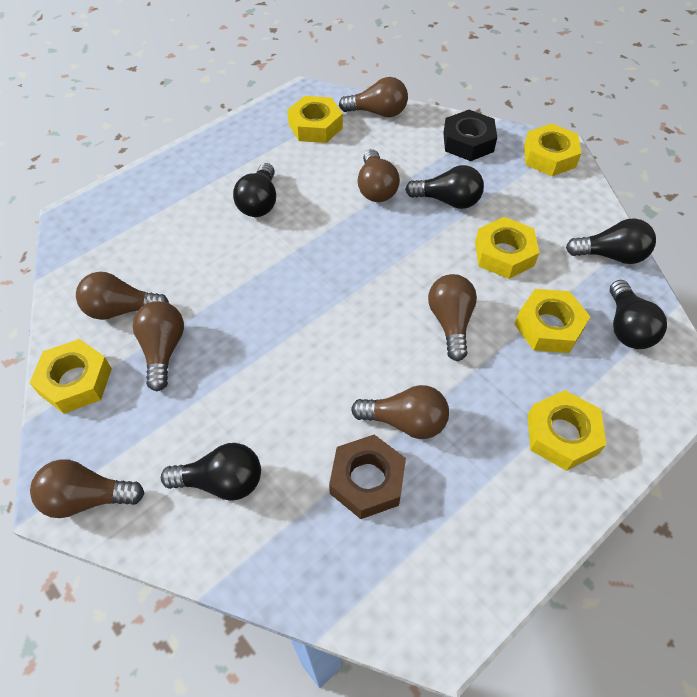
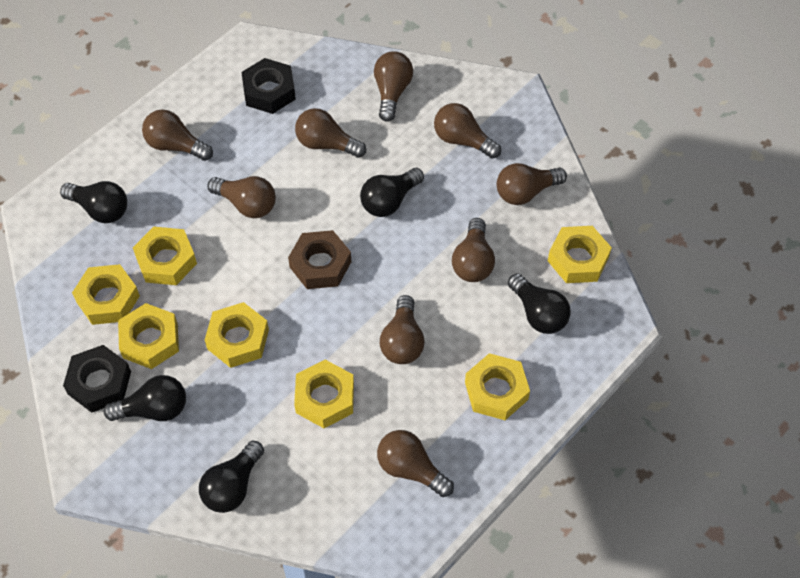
black nut: 1 -> 2
brown light bulb: 7 -> 9
yellow nut: 6 -> 7

